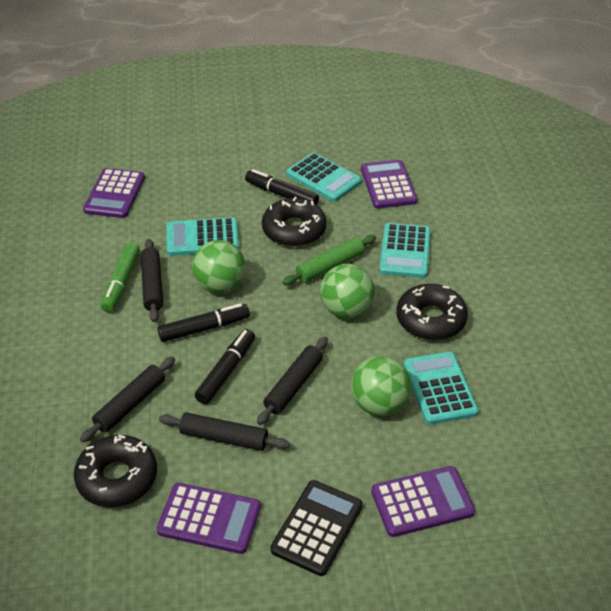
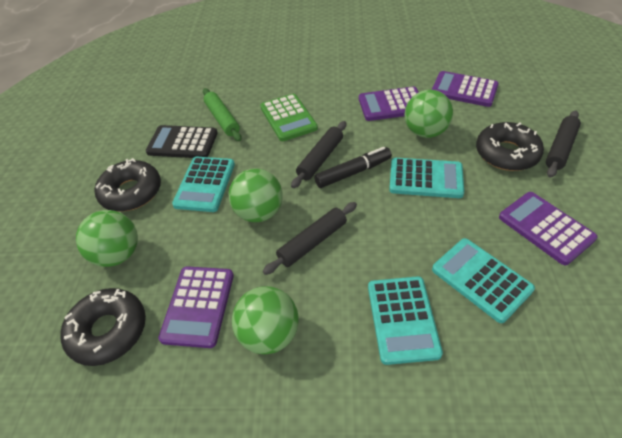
black marker: 3 -> 1
black rolling pin: 4 -> 3
green ball: 3 -> 4
green calculator: 0 -> 1
green marker: 1 -> 0

